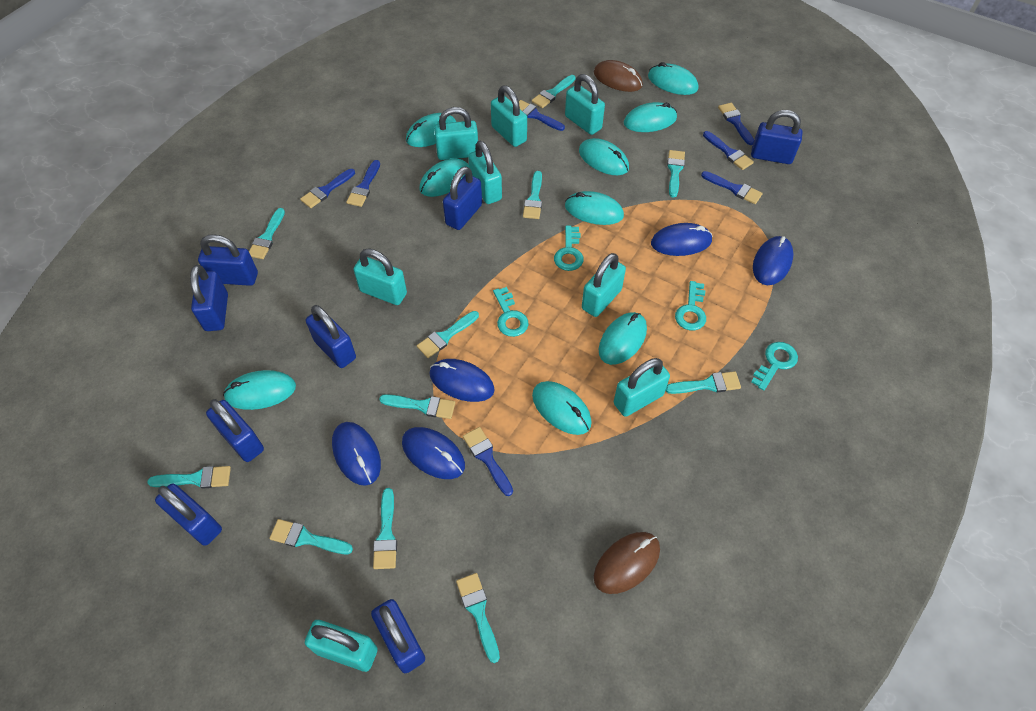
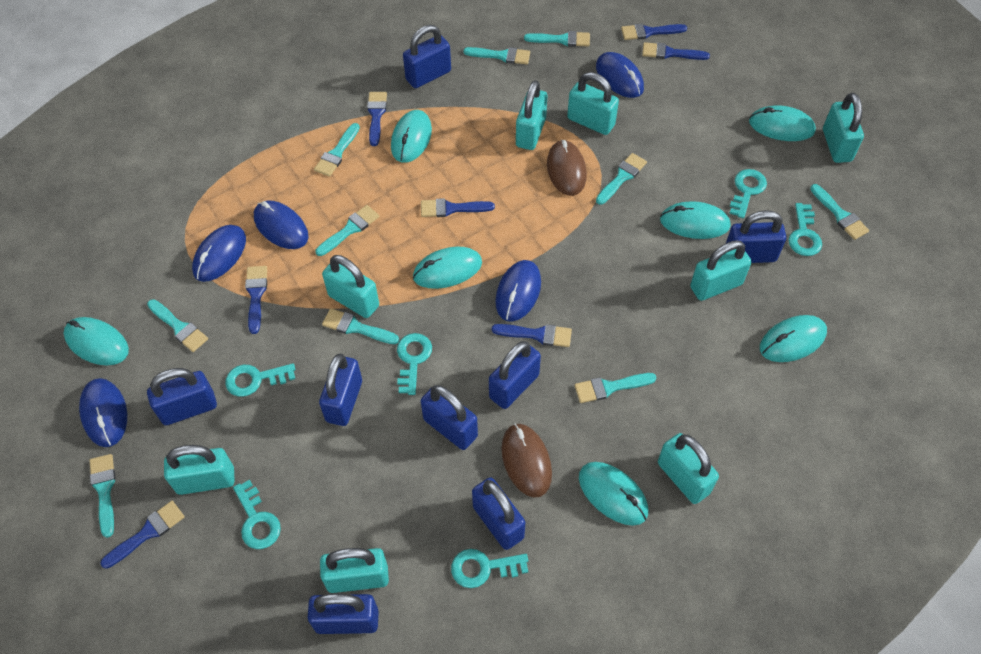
turquoise brush: 11 -> 10
turquoise key: 4 -> 6
turquoise mouse: 9 -> 7

